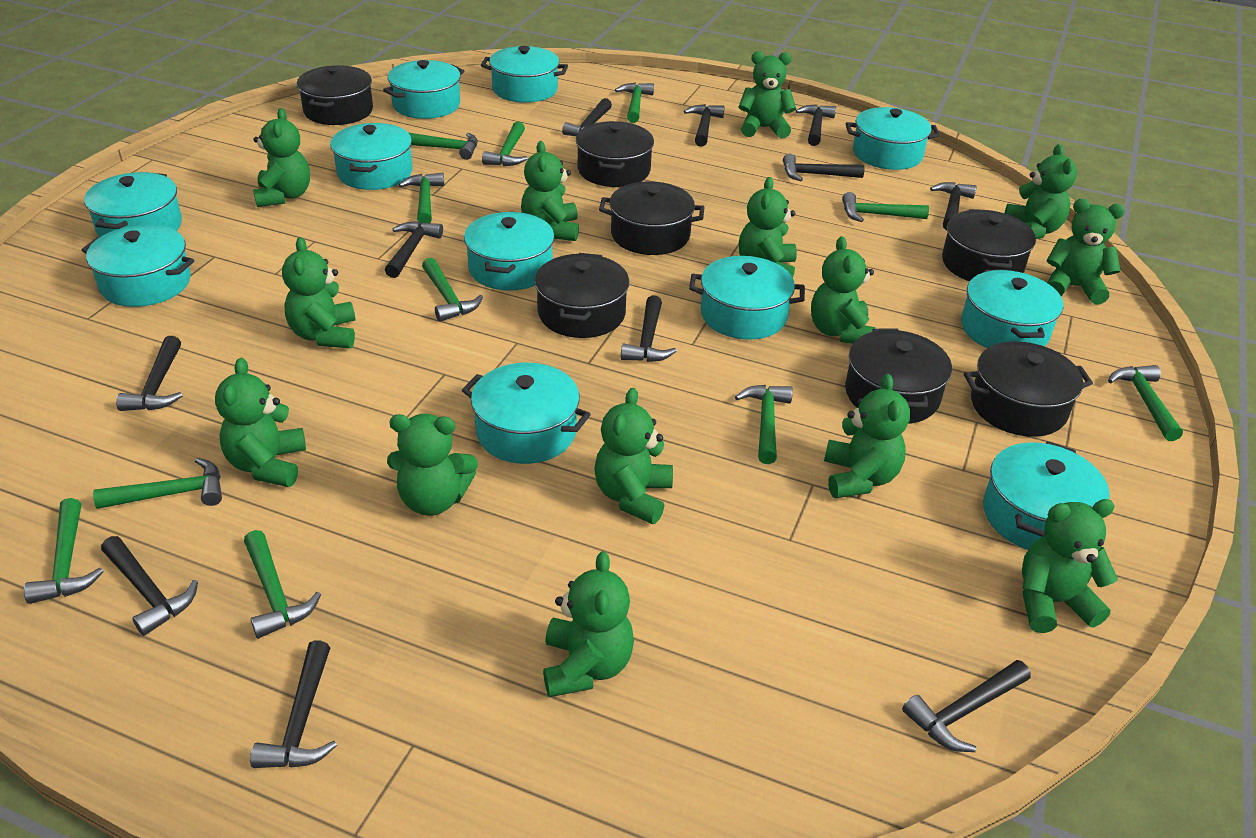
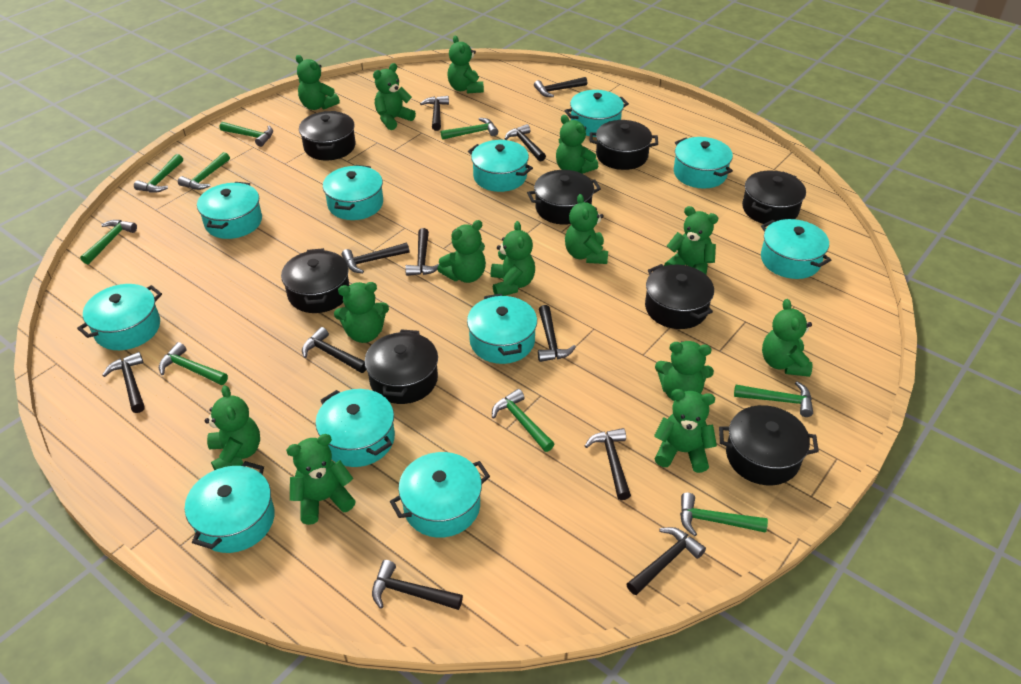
black pot: 7 -> 8
green hammer: 11 -> 9

